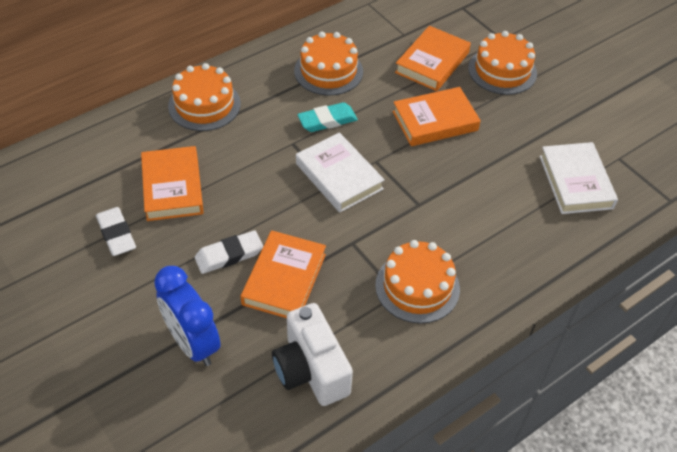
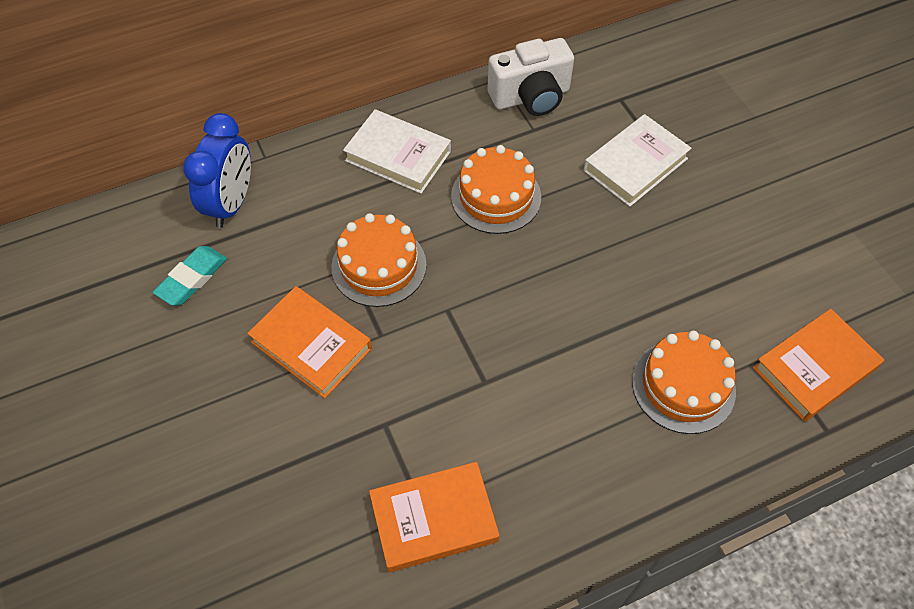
orange book: 4 -> 3
orange cake: 4 -> 3
white eraser: 2 -> 0

